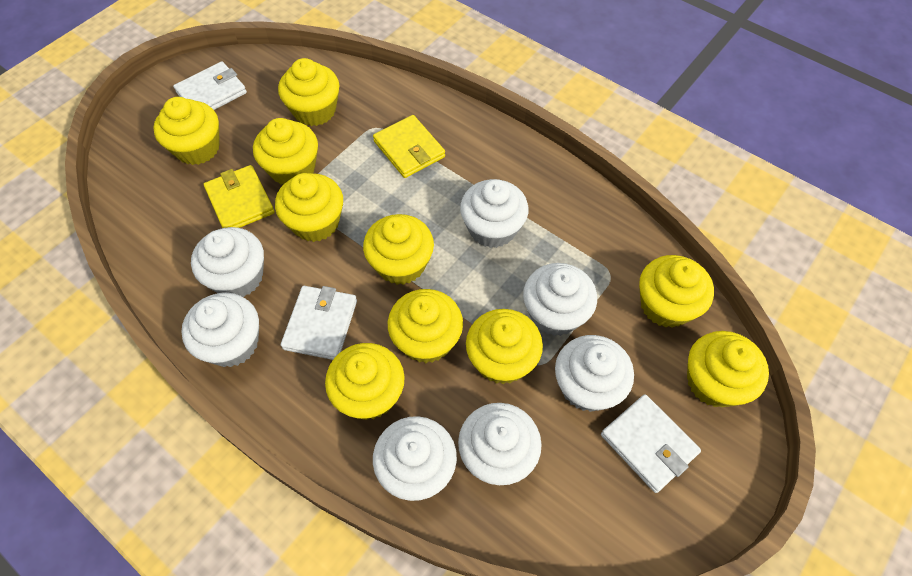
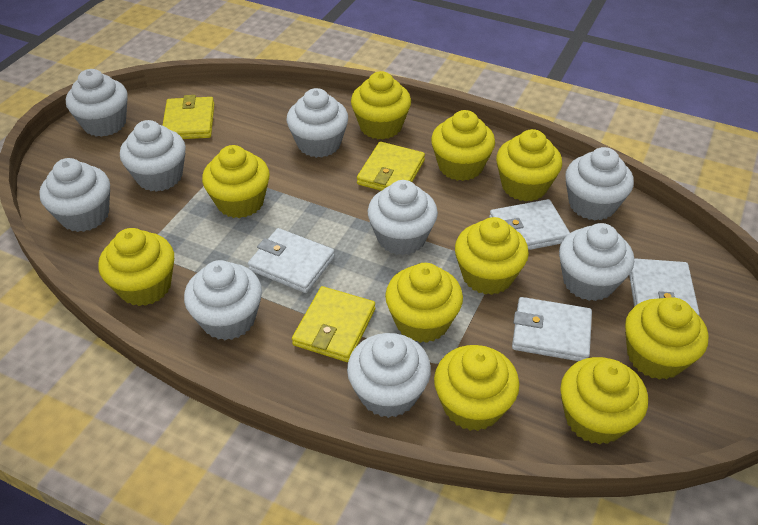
white cupcake: 7 -> 9
white wallet: 3 -> 4
yellow wallet: 2 -> 3

